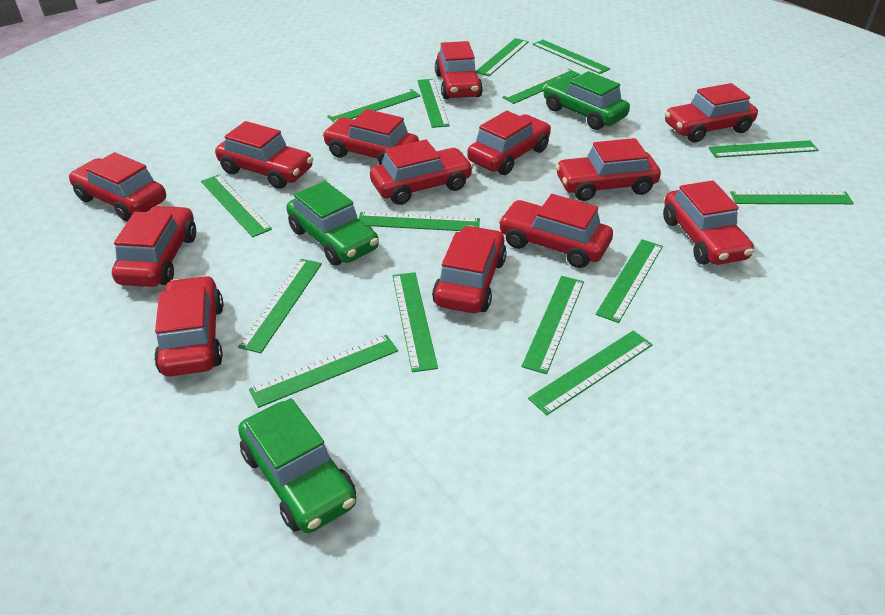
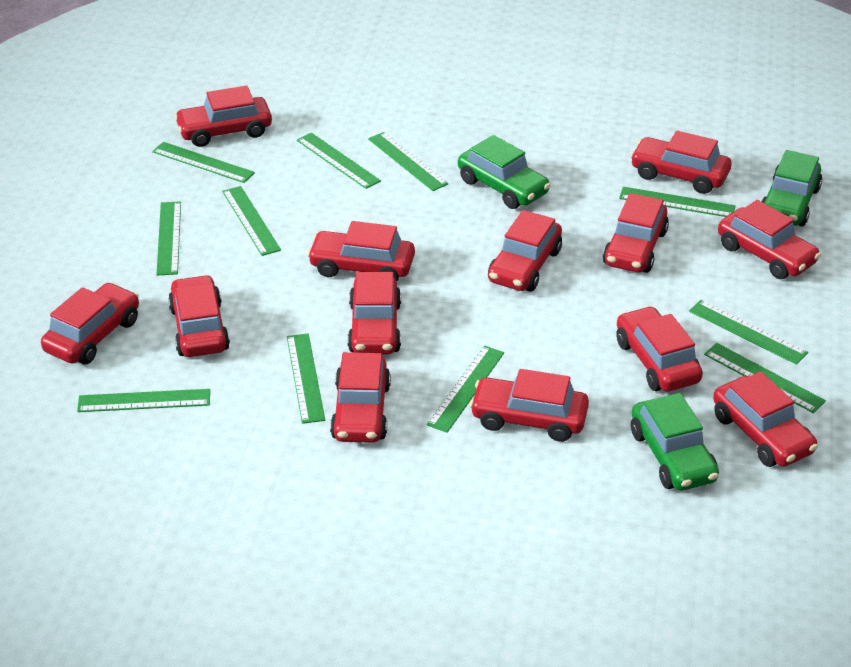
green ruler: 15 -> 11

